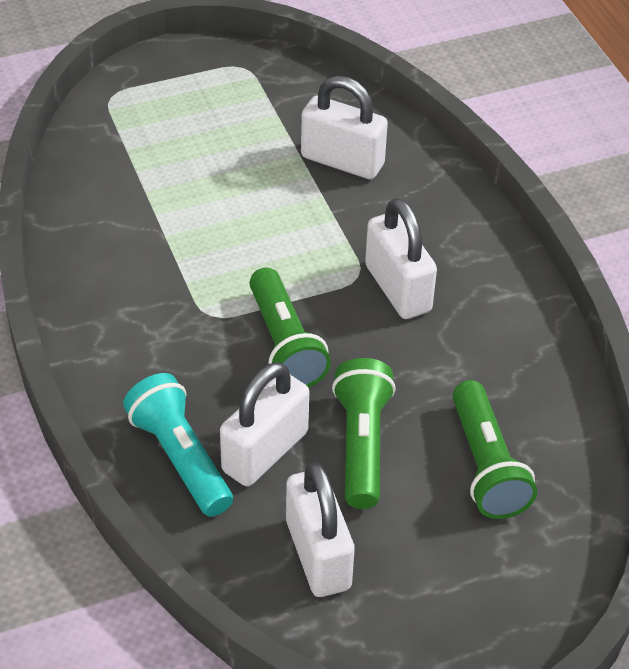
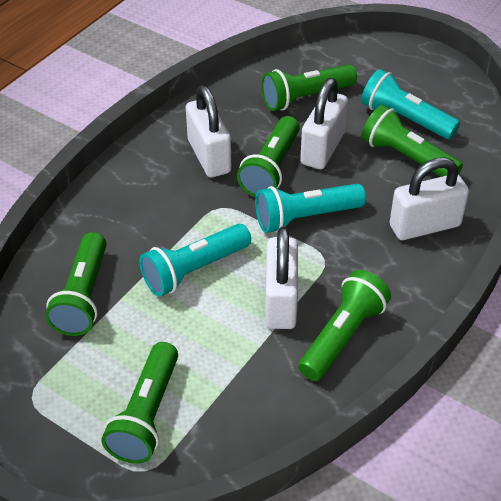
green flashlight: 3 -> 6
turquoise flashlight: 1 -> 3

